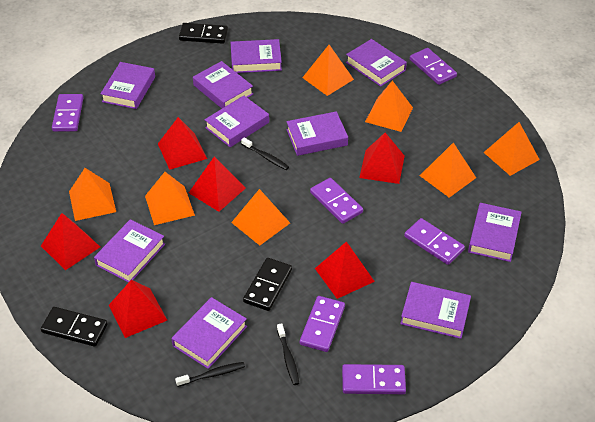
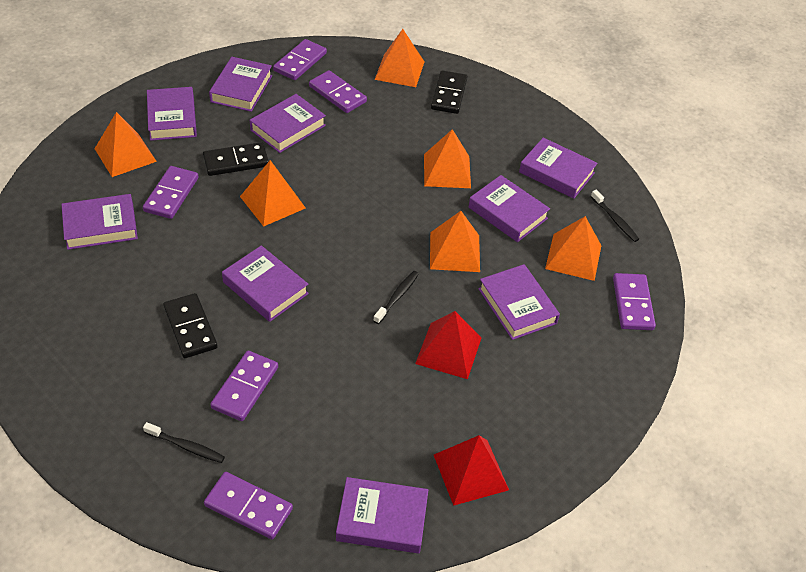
orange pyramid: 7 -> 6
purple book: 10 -> 9
red pyramid: 6 -> 2

